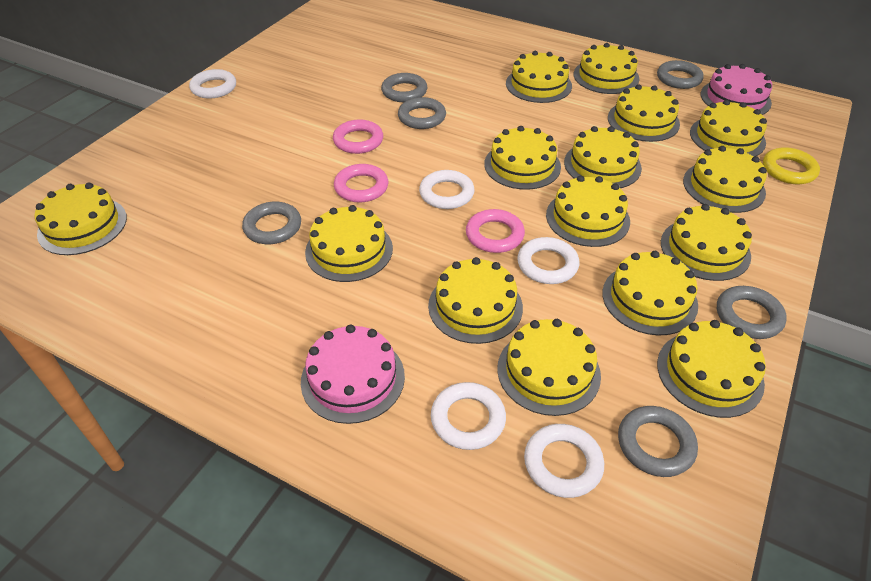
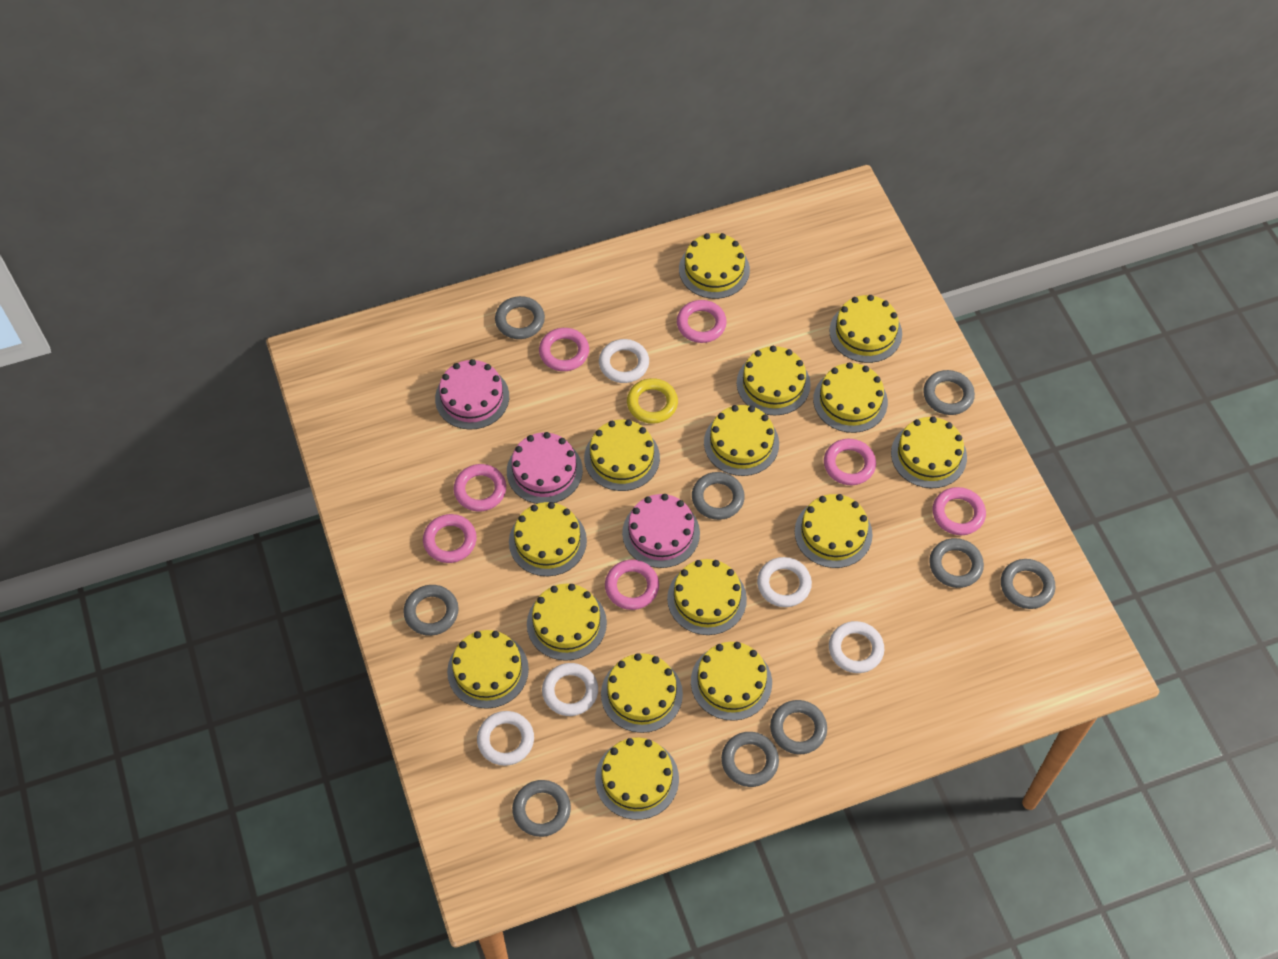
grey ring: 6 -> 9
pink cake: 2 -> 3
pink ring: 3 -> 7

